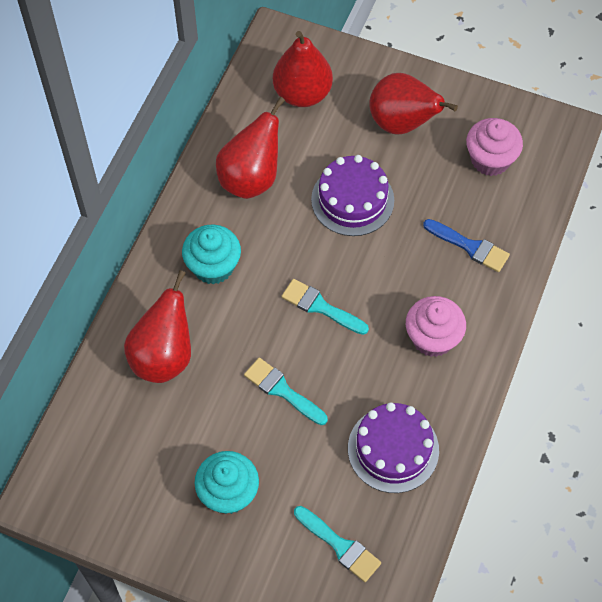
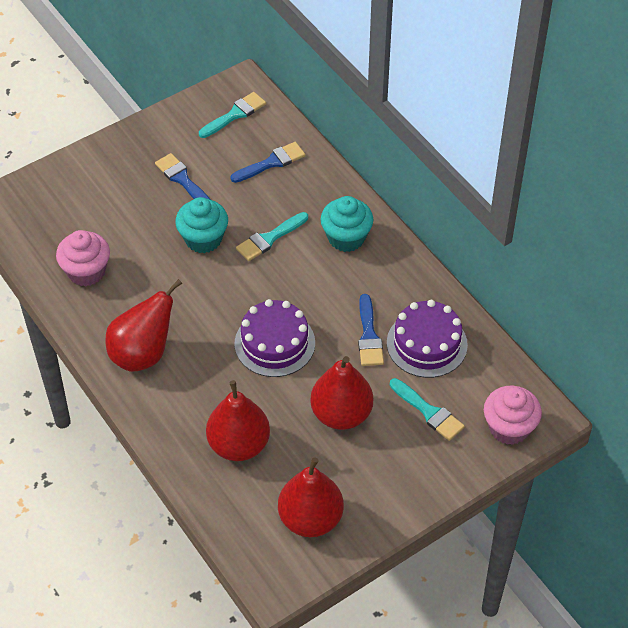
blue brush: 1 -> 3

